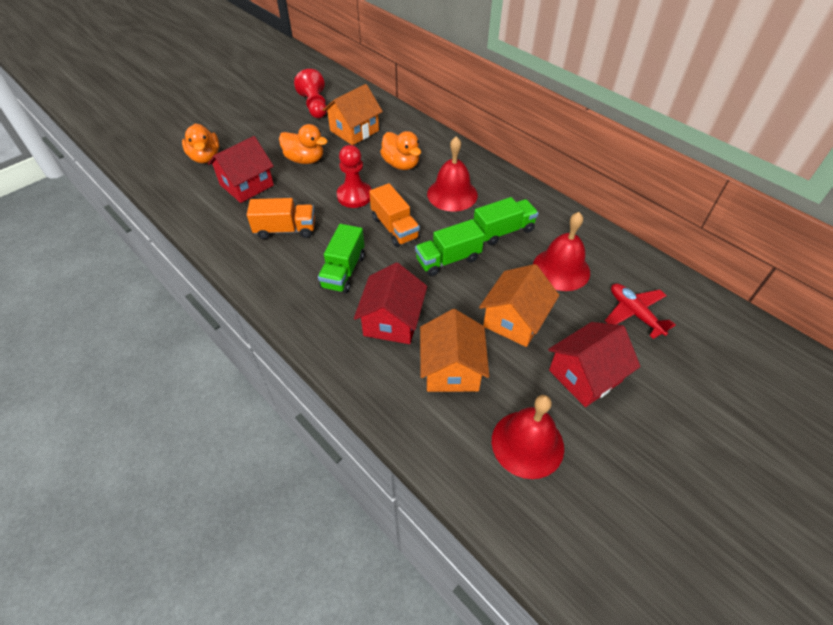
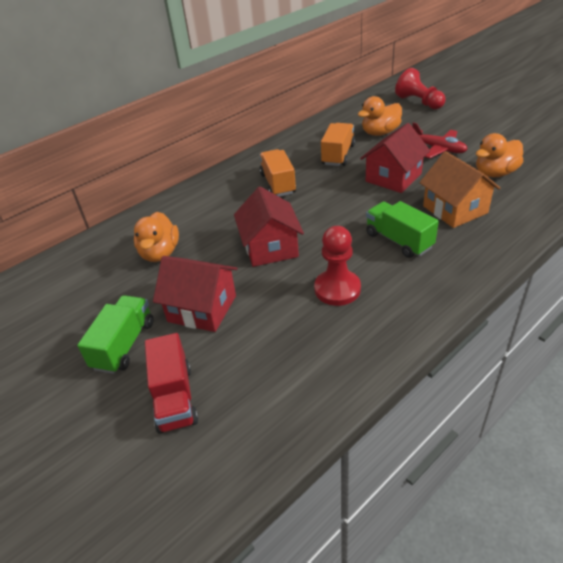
green truck: 3 -> 2
orange house: 3 -> 1
red bell: 3 -> 0
red truck: 0 -> 1

